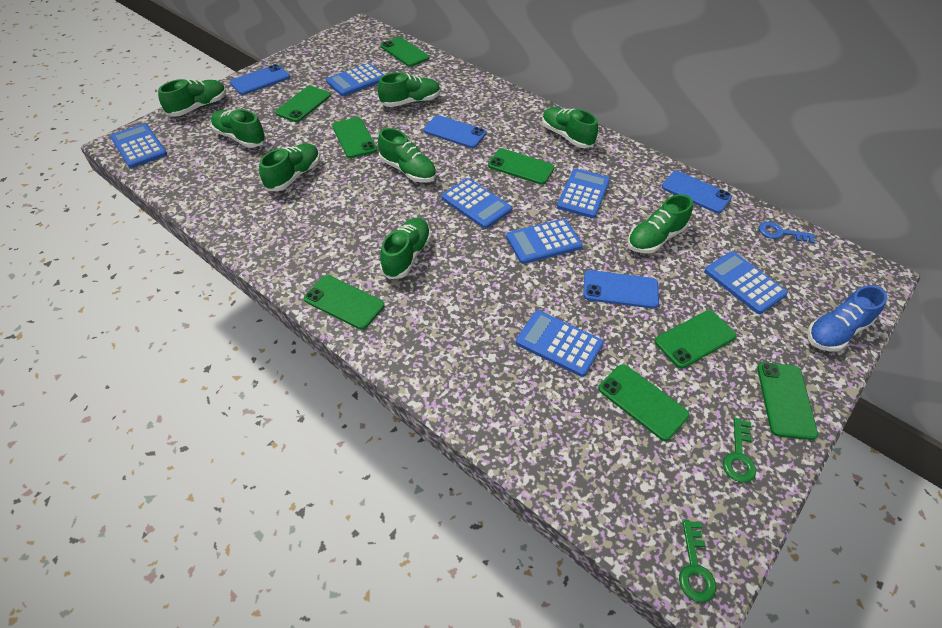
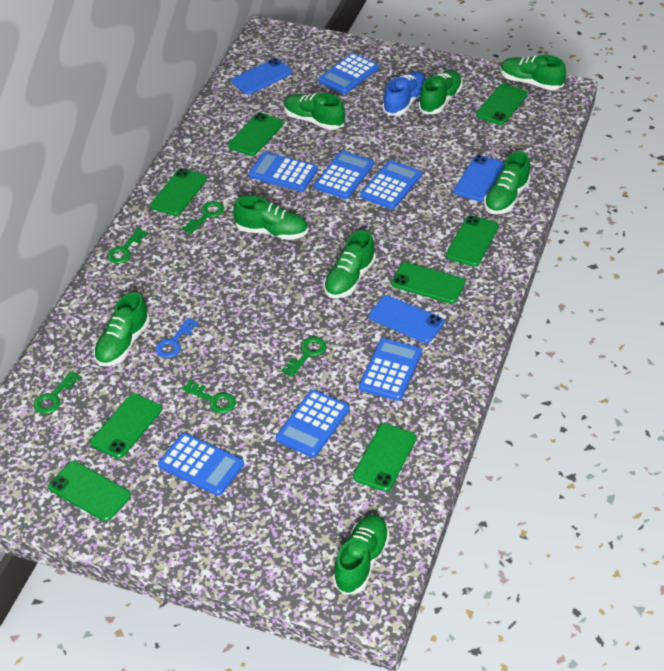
blue phone: 4 -> 3
green key: 2 -> 5

